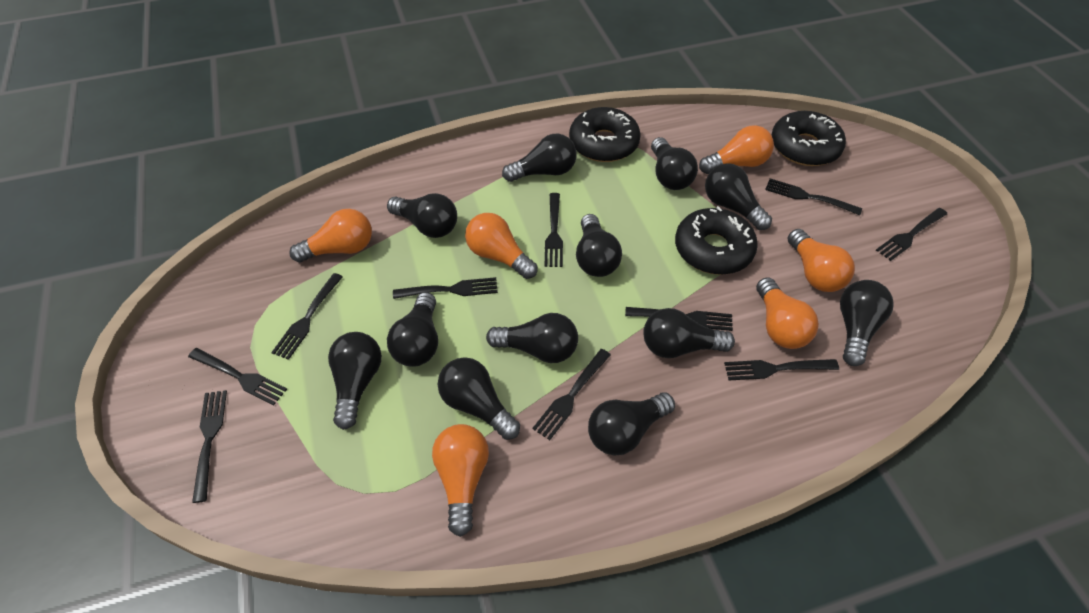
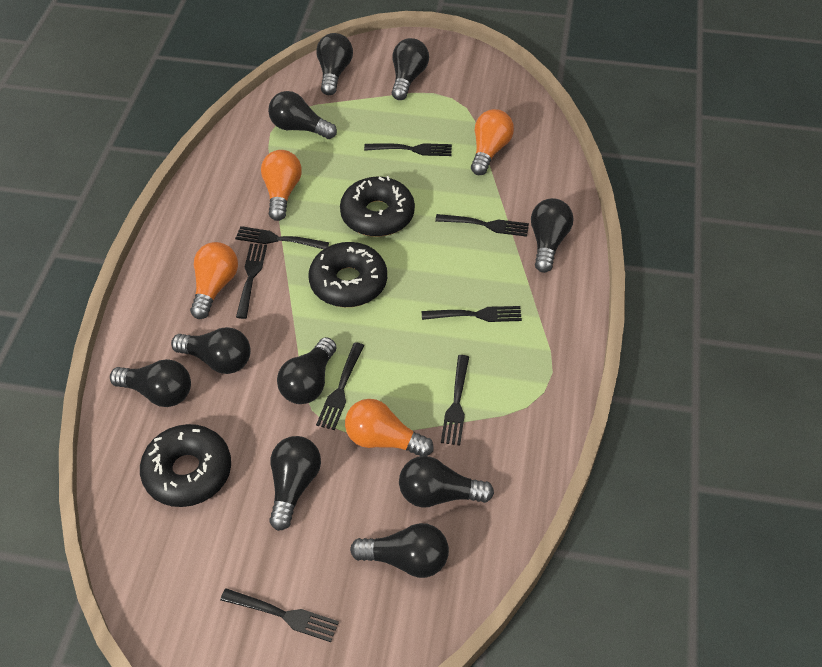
black fork: 10 -> 8
black light bulb: 12 -> 10
orange light bulb: 6 -> 4

